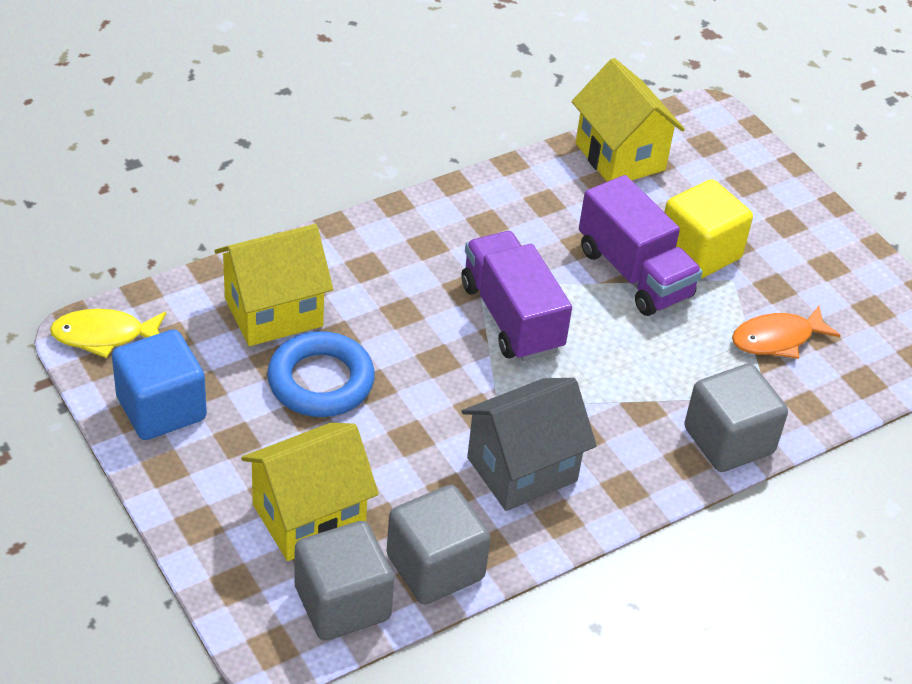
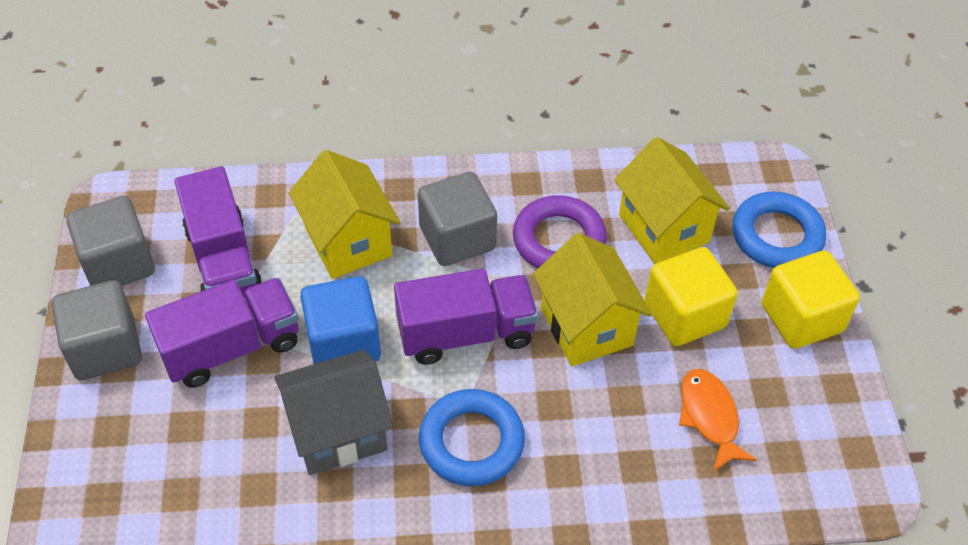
blue ring: 1 -> 2
purple ring: 0 -> 1
purple truck: 2 -> 3
yellow cube: 1 -> 2
yellow fish: 1 -> 0

